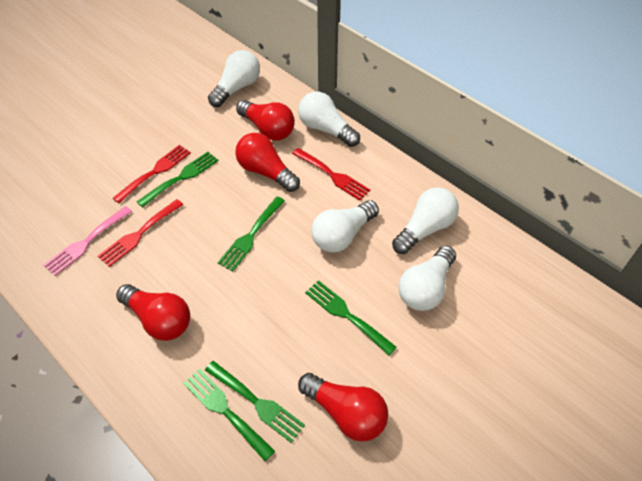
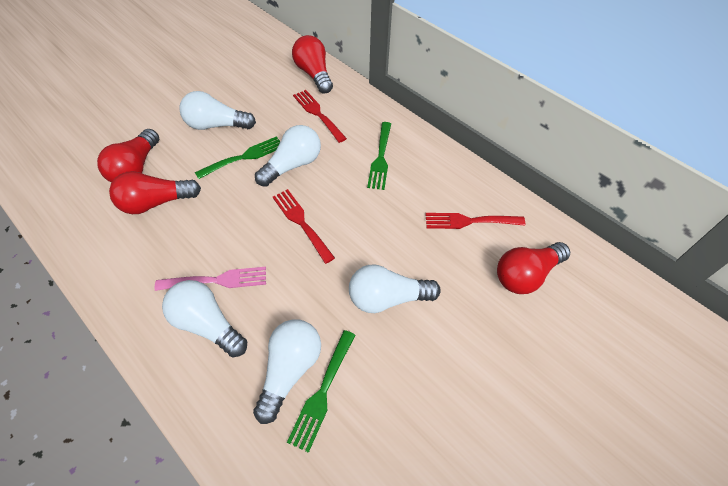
green fork: 5 -> 3

